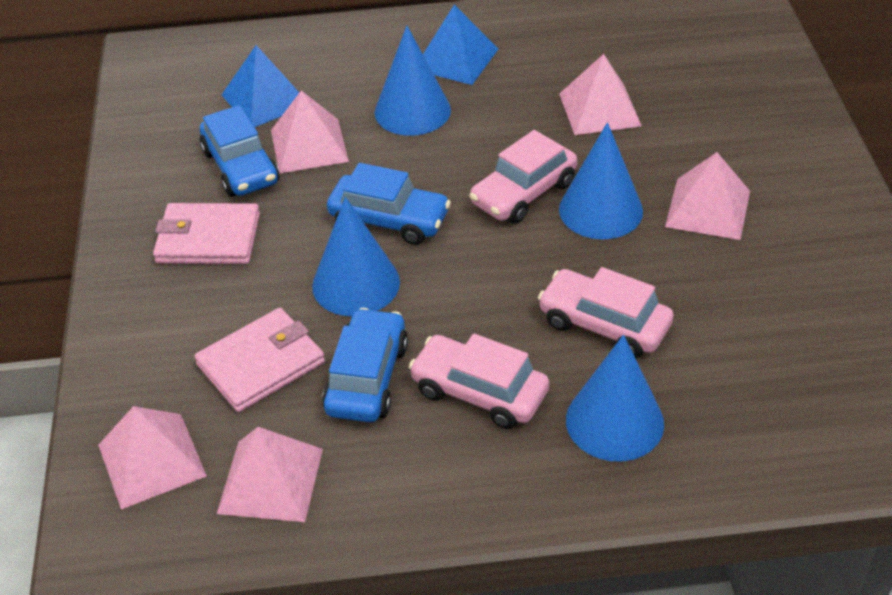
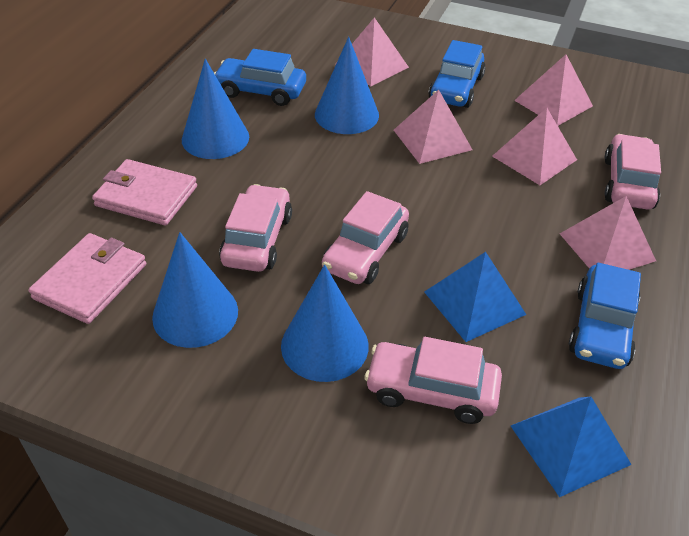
pink car: 3 -> 4

